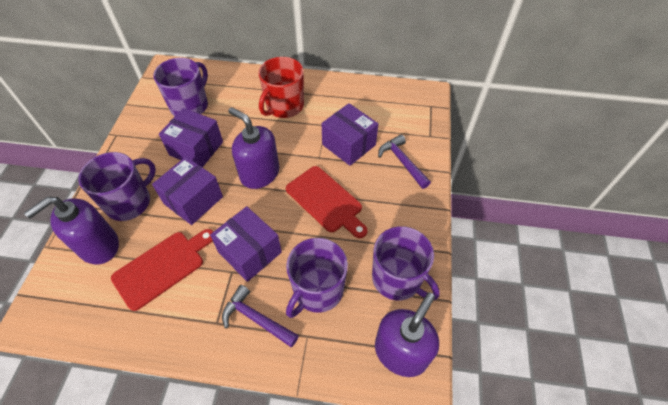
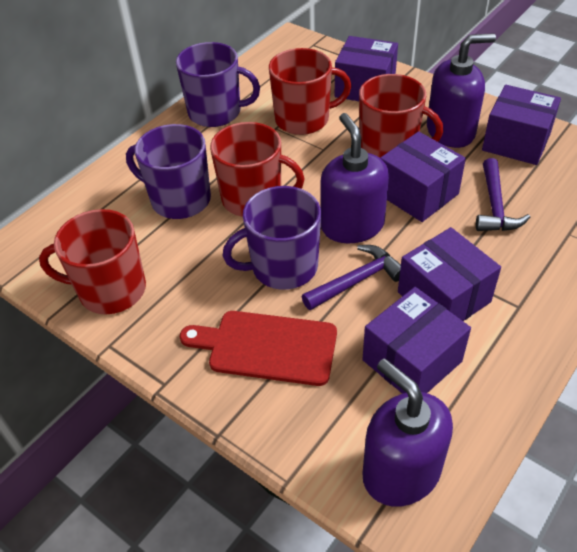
purple box: 4 -> 5
purple mug: 4 -> 3
red cutting board: 2 -> 1
red mug: 1 -> 4

